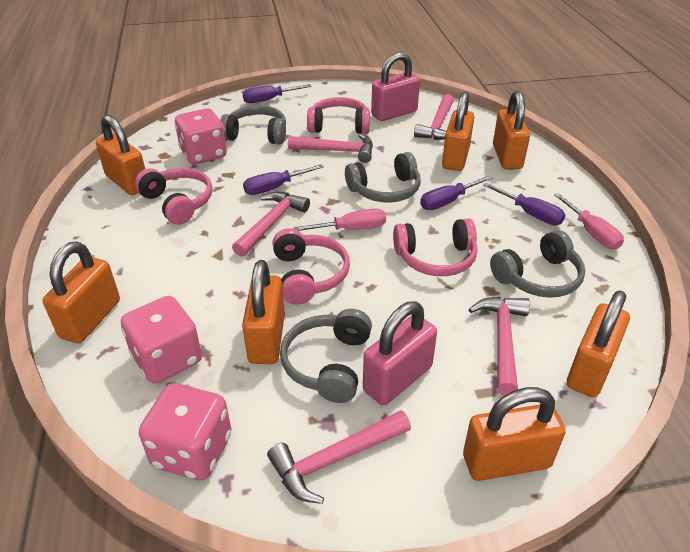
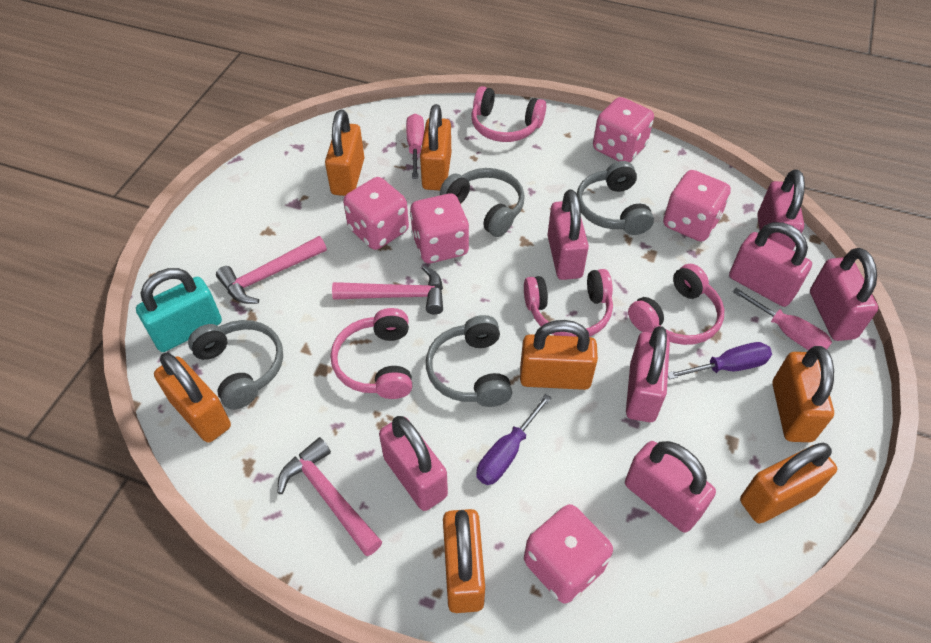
pink dice: 3 -> 5
pink hammer: 5 -> 3
pink padlock: 2 -> 7
purple screwdriver: 4 -> 2
turquoise padlock: 0 -> 1

